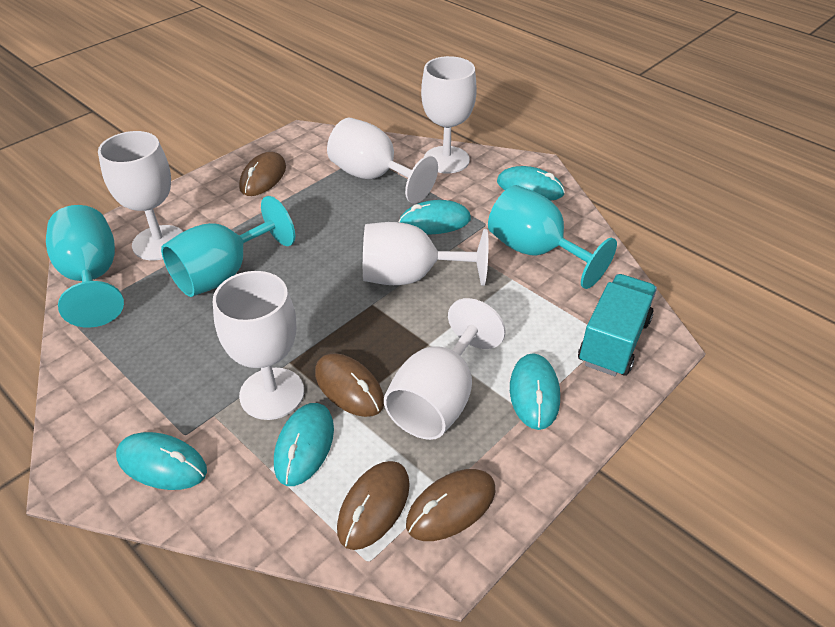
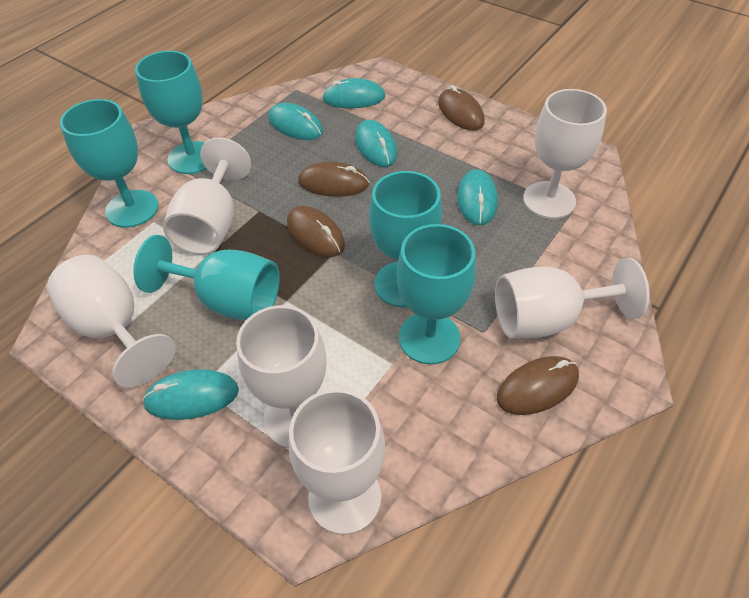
turquoise goblet: 3 -> 5
turquoise truck: 1 -> 0

